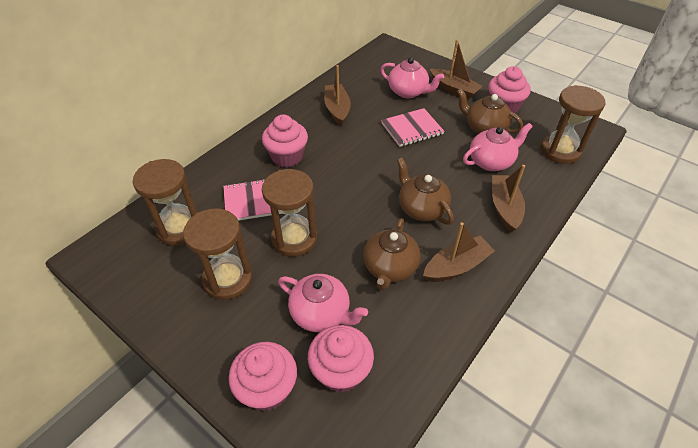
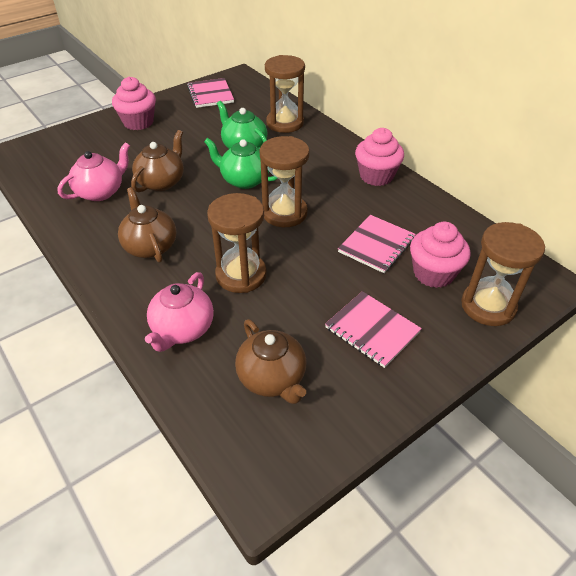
brown boat: 4 -> 0
green teapot: 0 -> 2
pink cupcake: 4 -> 3
pink notebook: 2 -> 3
pink teapot: 3 -> 2

